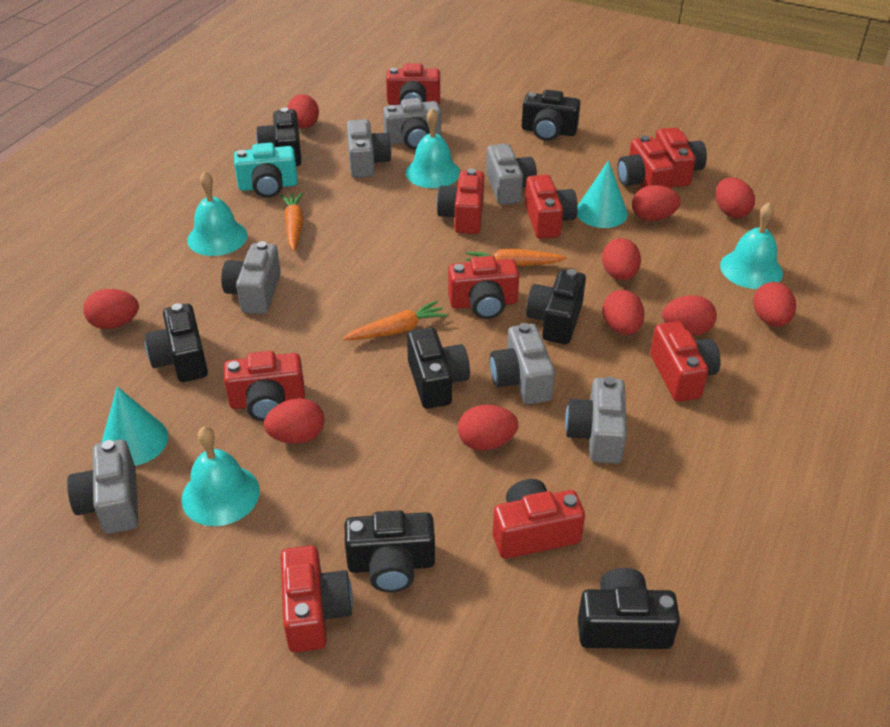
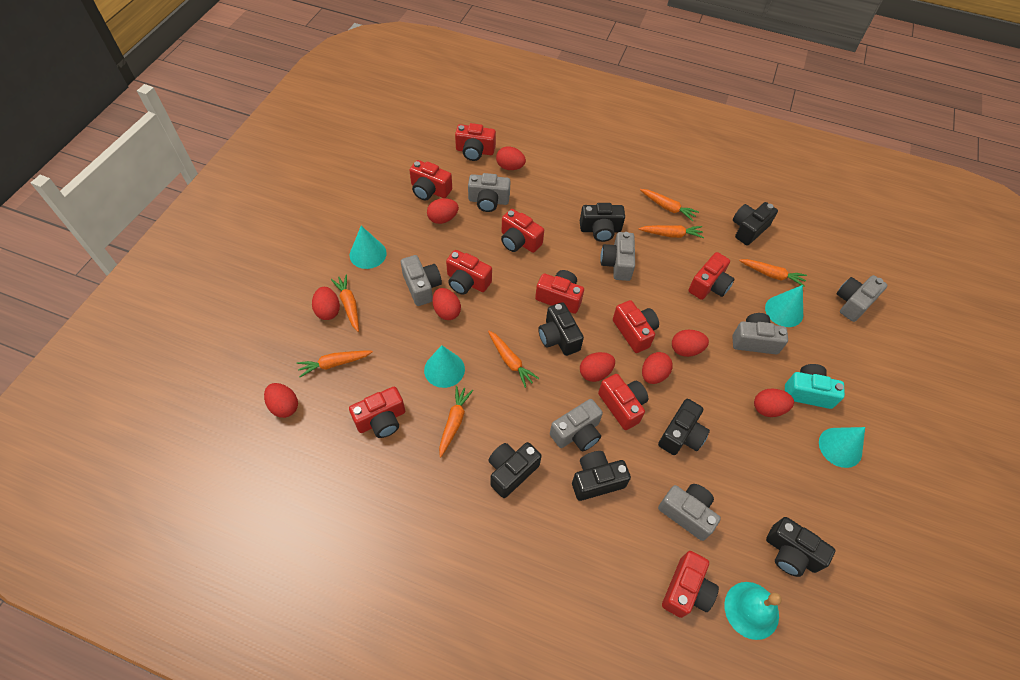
orange carrot: 3 -> 7
red egg: 10 -> 9
turquoise bell: 4 -> 1
turquoise cone: 2 -> 4

